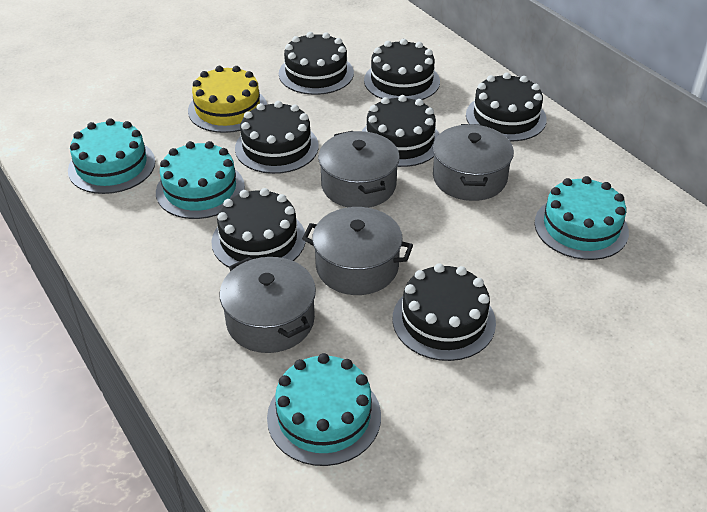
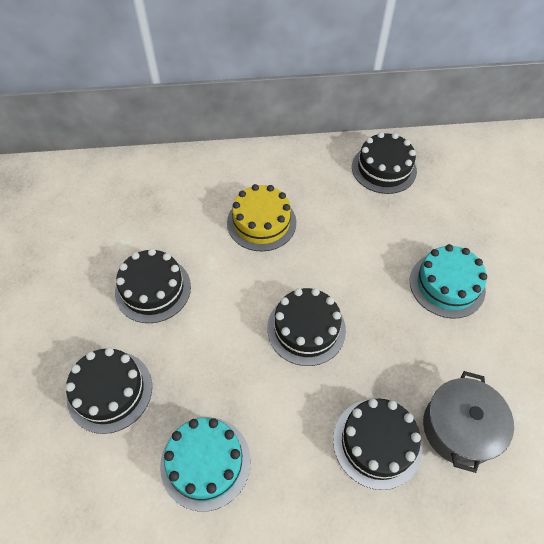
black cake: 7 -> 5
grey pot: 4 -> 1
turquoise cake: 4 -> 2

